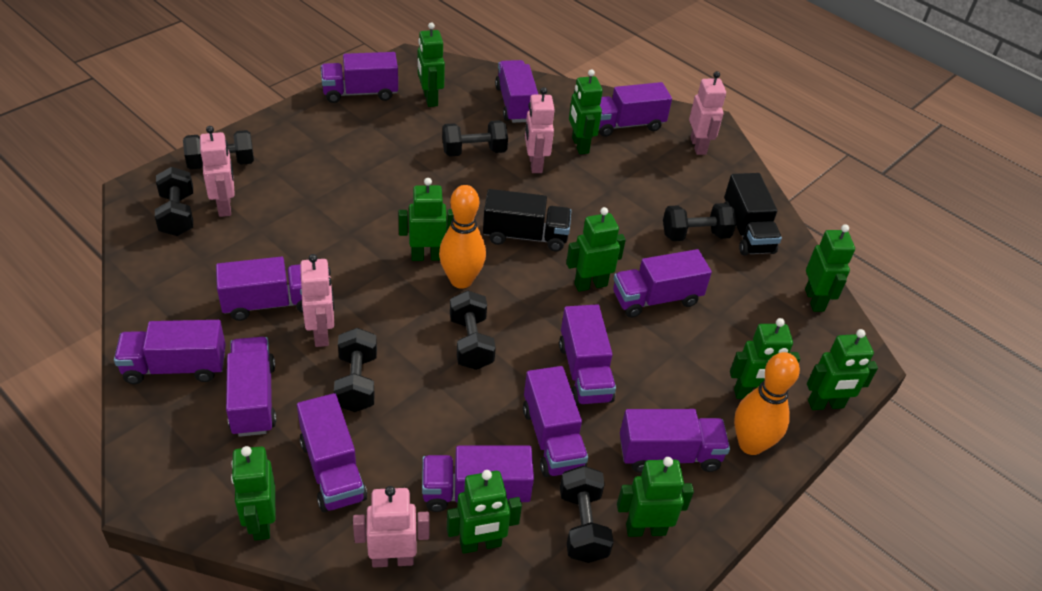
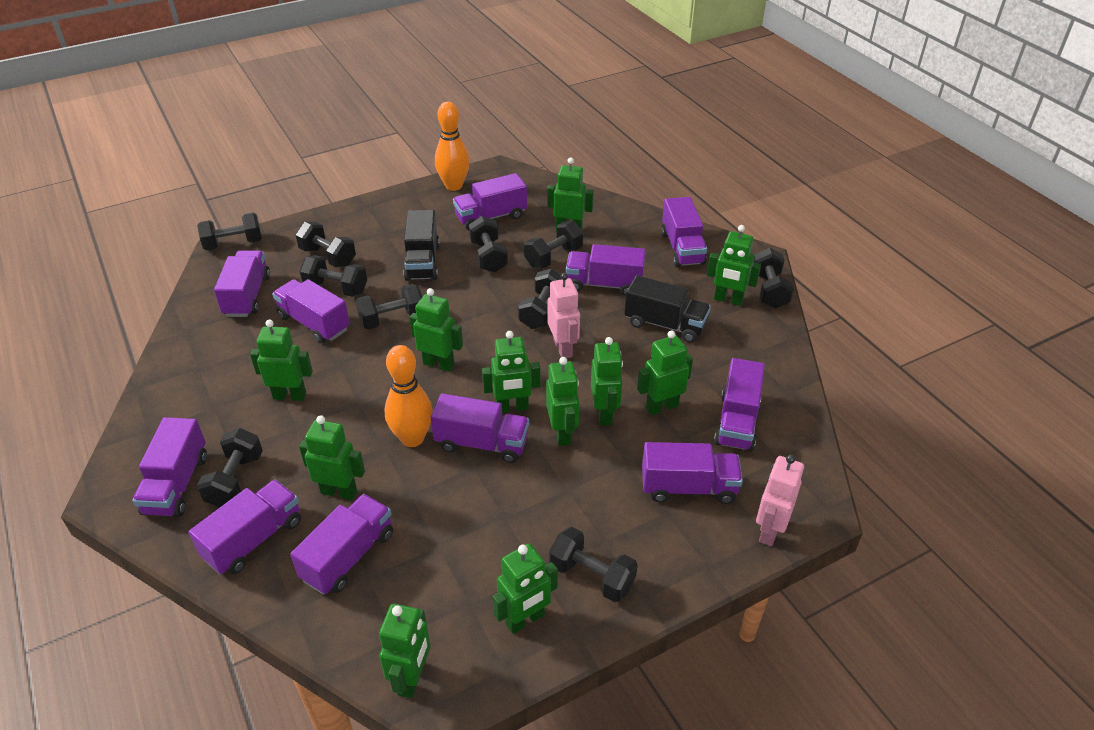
black dumbbell: 7 -> 10
green robot: 10 -> 11
pink robot: 5 -> 2
purple truck: 12 -> 11

